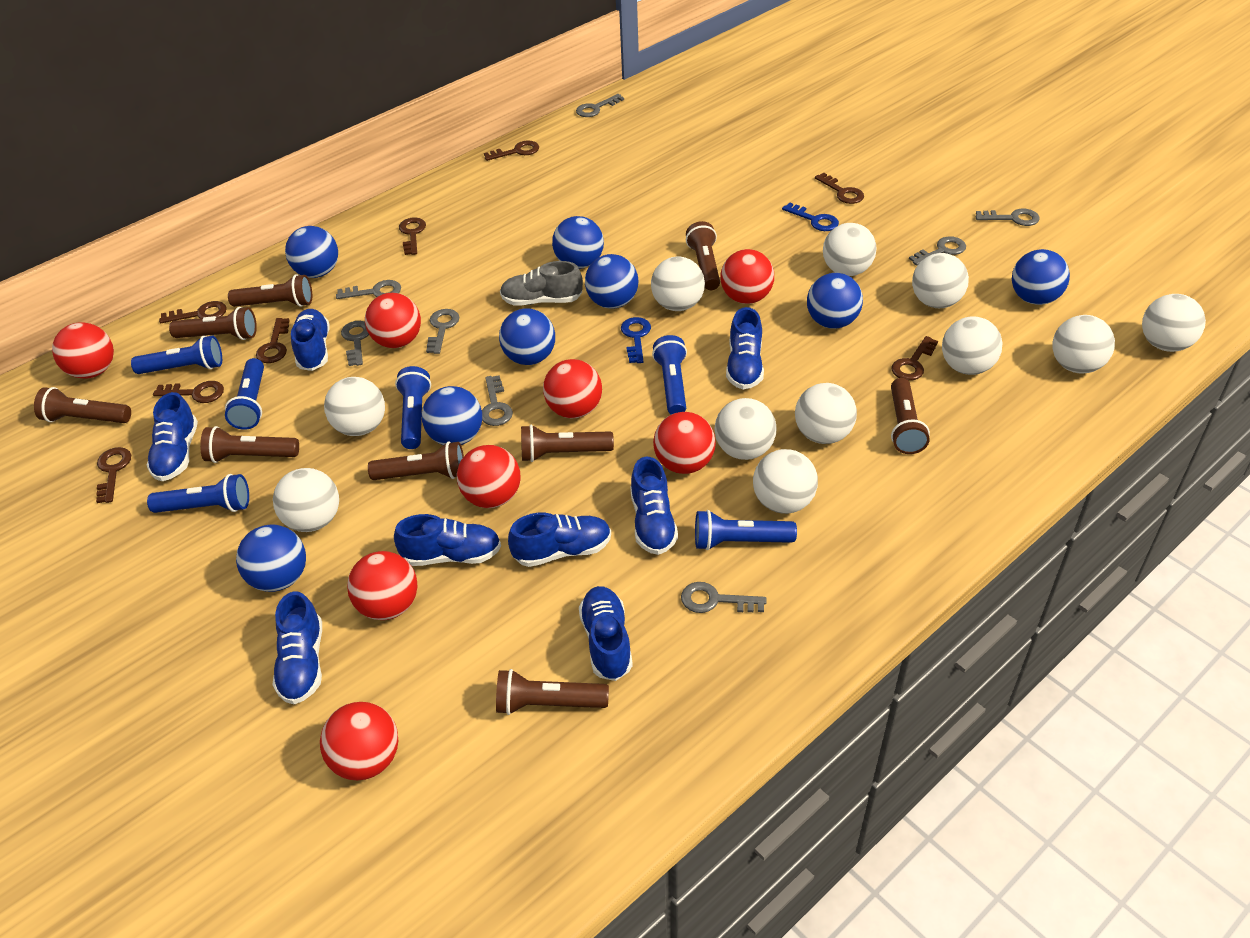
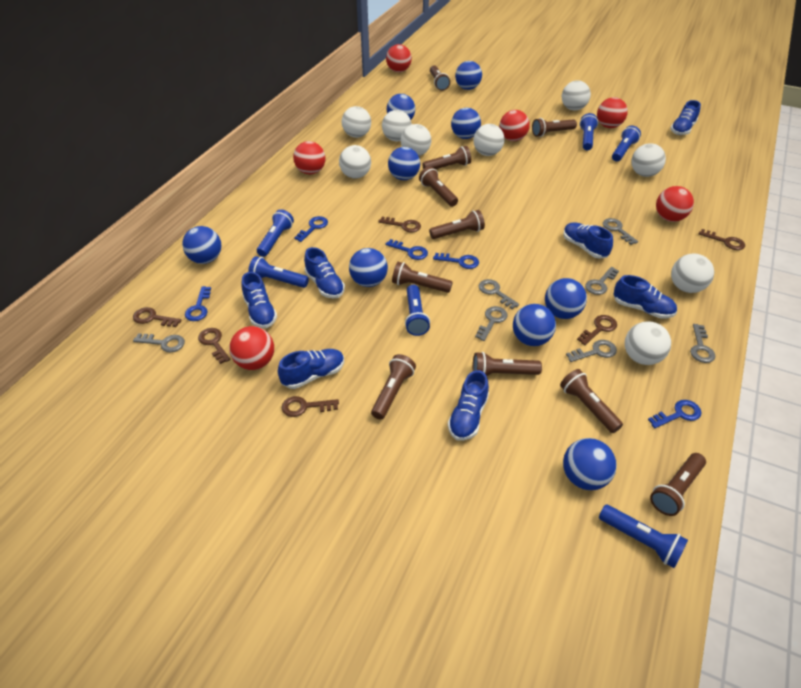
blue ball: 8 -> 9
blue key: 2 -> 5
blue shoe: 8 -> 7
brown flashlight: 9 -> 10
brown key: 8 -> 6
grey key: 8 -> 7
grey shoe: 1 -> 0
red ball: 8 -> 6
white ball: 11 -> 9

